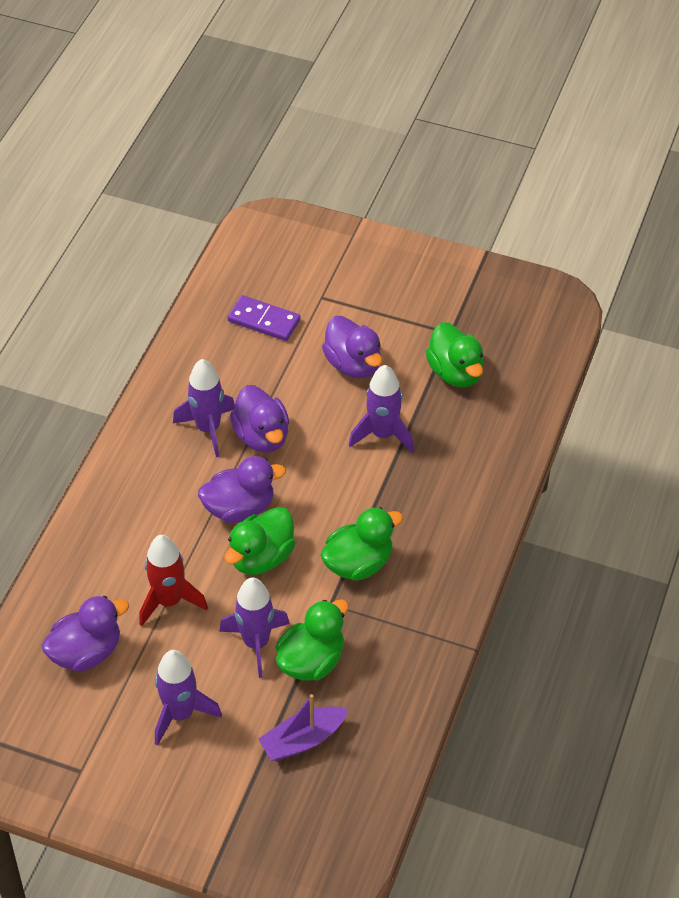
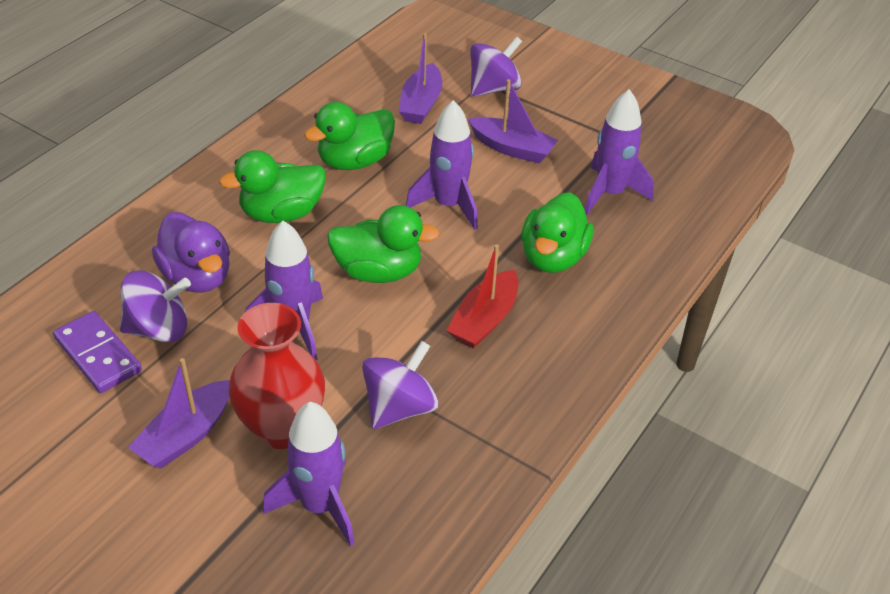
purple boat: 1 -> 3
purple duck: 4 -> 1
purple spinning top: 0 -> 3
red boat: 0 -> 1
red rocket: 1 -> 0
red vase: 0 -> 1

